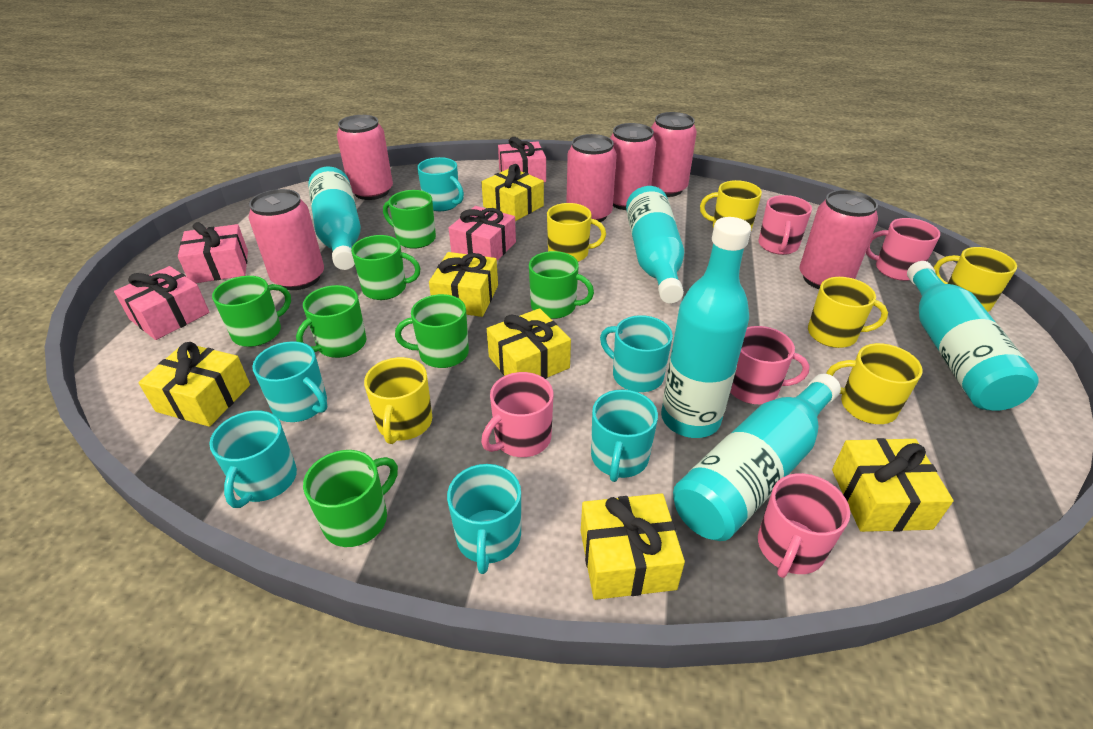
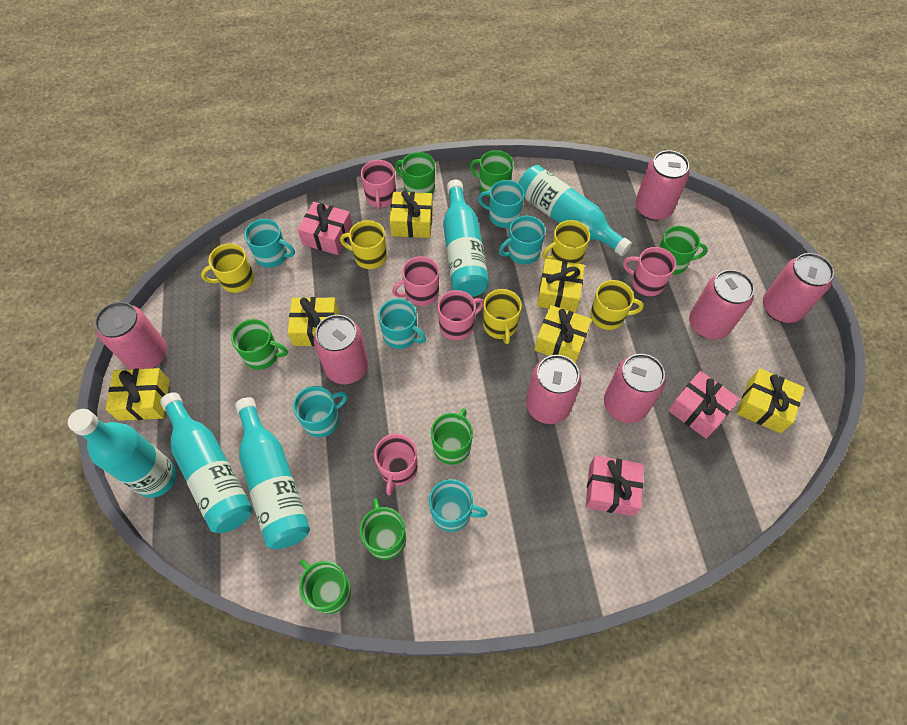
pink can: 6 -> 7
pink gift: 4 -> 3
yellow mug: 6 -> 5

